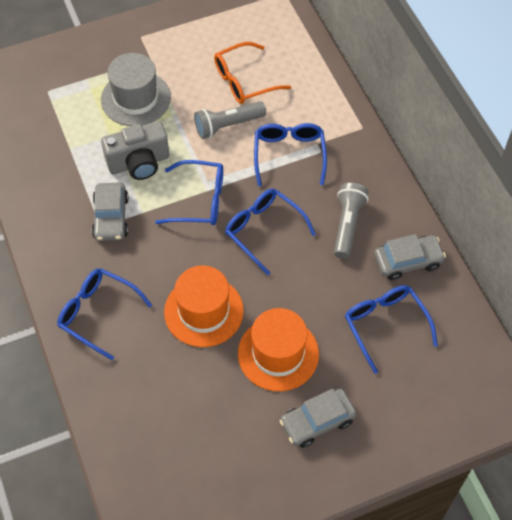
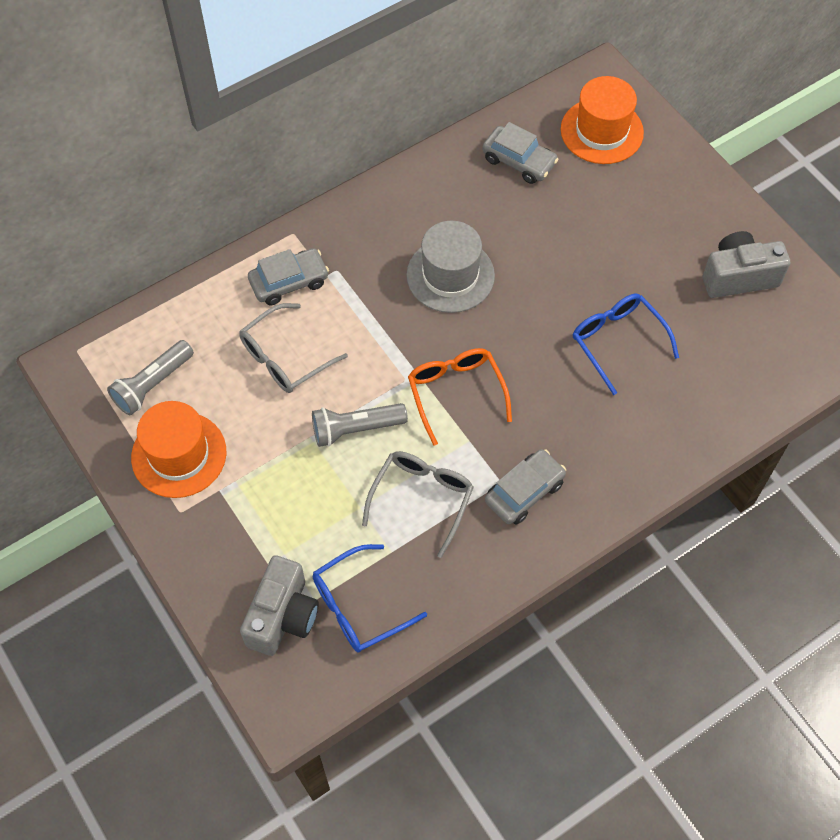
blue glasses: 5 -> 2
grey camera: 1 -> 2
grey glasses: 0 -> 2

